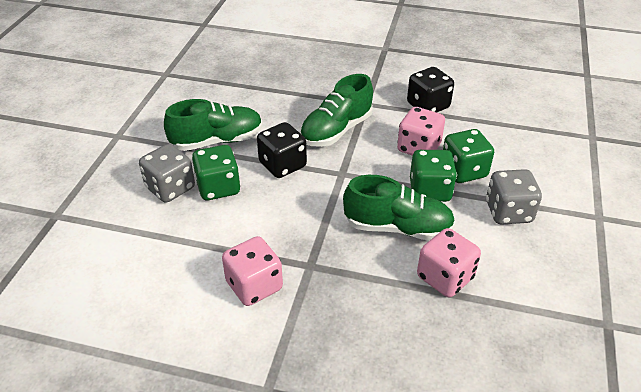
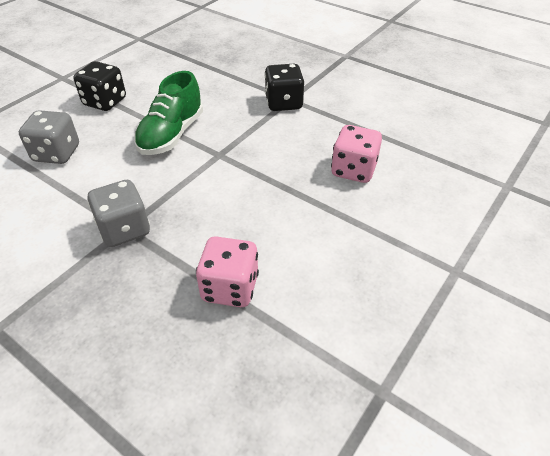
green dice: 3 -> 0
green shoe: 3 -> 1
pink dice: 3 -> 2

